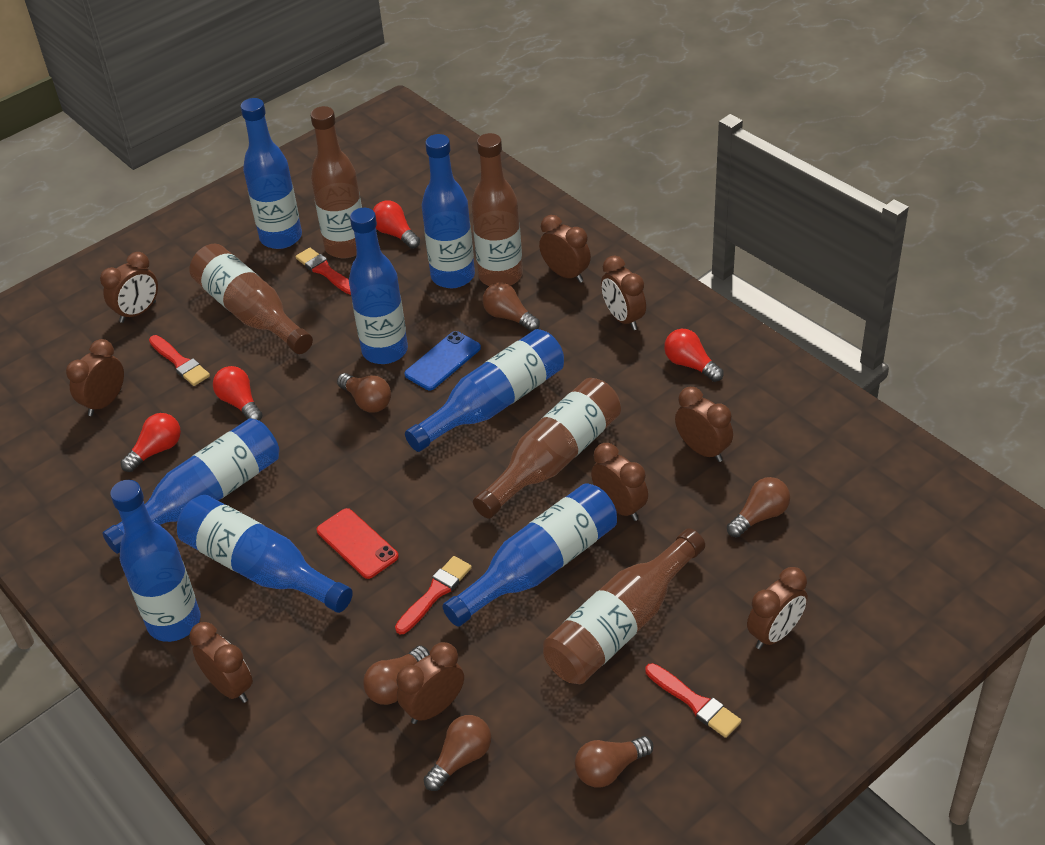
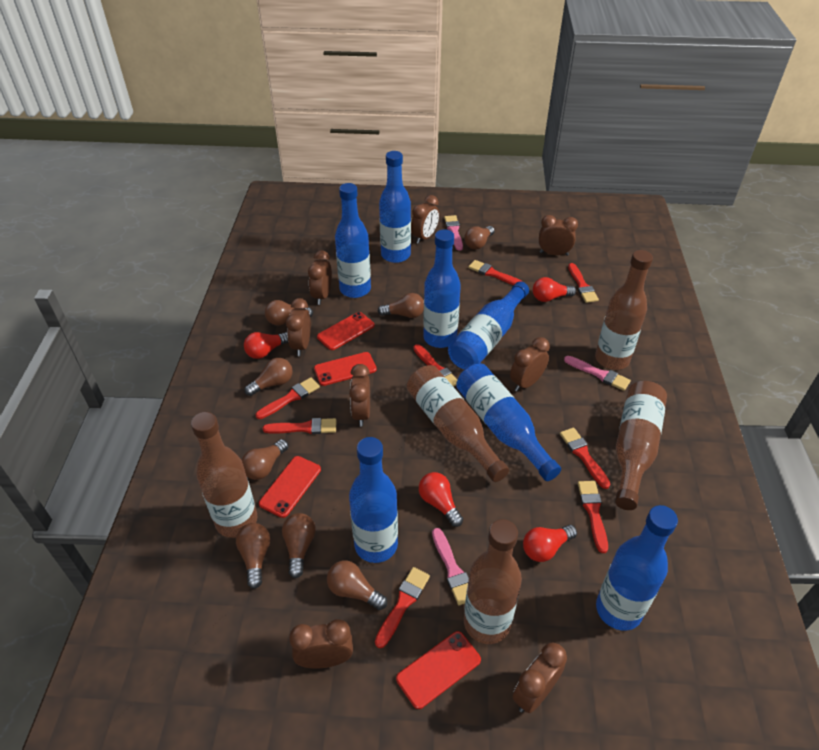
blue bottle: 8 -> 7
blue phone: 1 -> 0
brown clock: 9 -> 8
brown light bulb: 6 -> 8
pink brush: 0 -> 3
red brush: 4 -> 8
red phone: 1 -> 4

